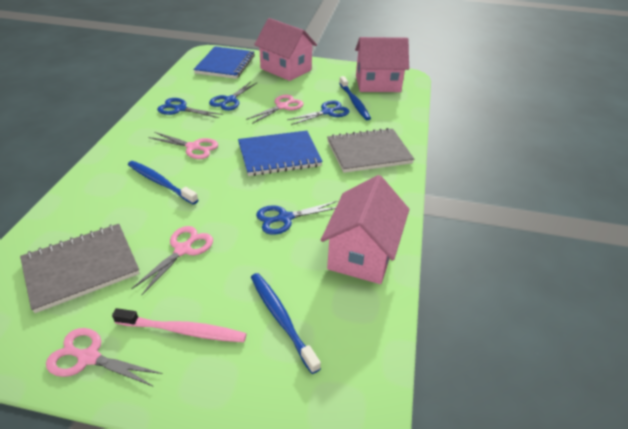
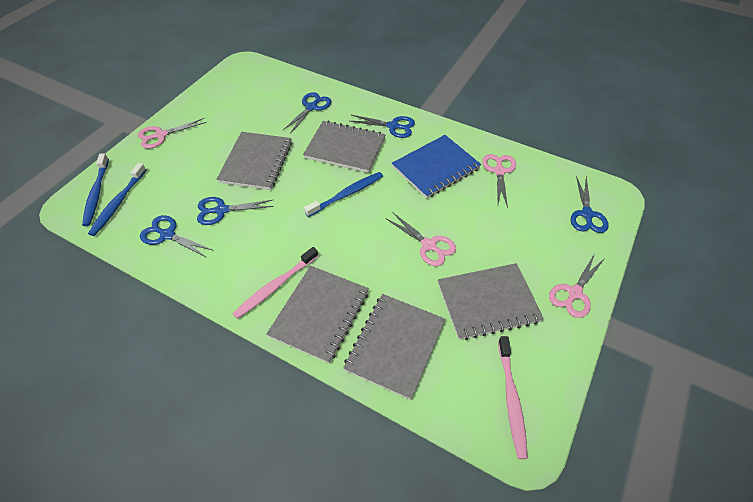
blue notebook: 2 -> 1
blue scissors: 4 -> 5
grey notebook: 2 -> 5
pink house: 3 -> 0
pink toothbrush: 1 -> 2

